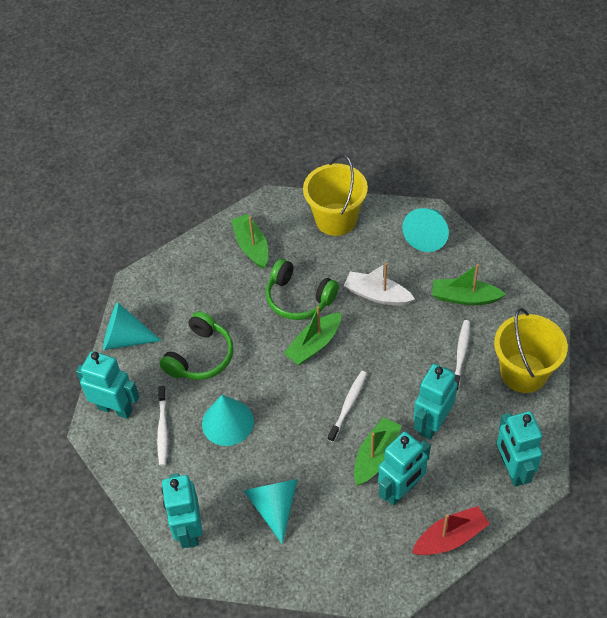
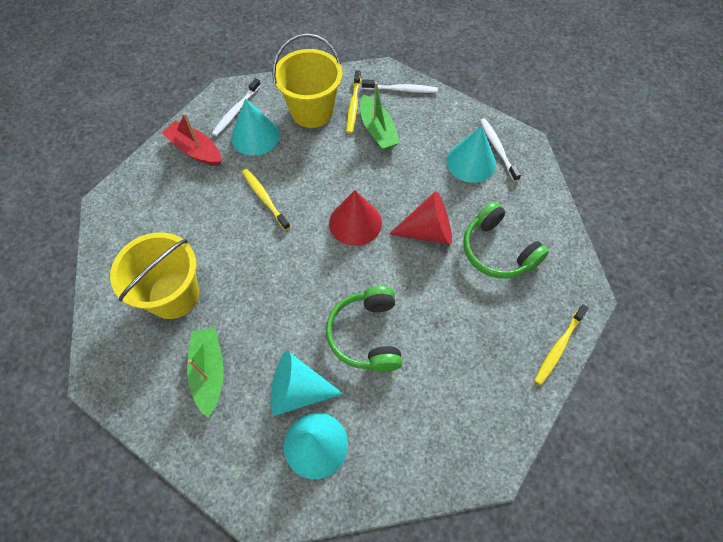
green boat: 4 -> 2
red cone: 0 -> 2
turquoise robot: 5 -> 0
white boat: 1 -> 0
yellow toothbrush: 0 -> 3

